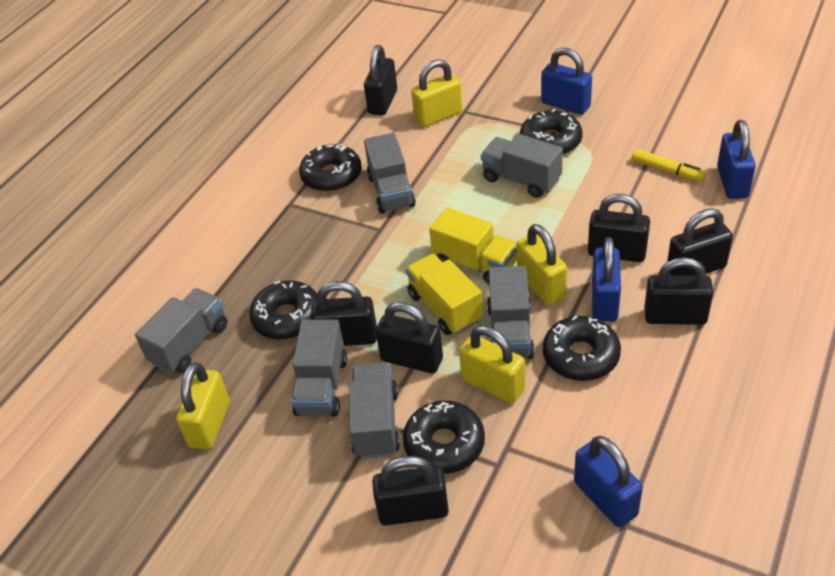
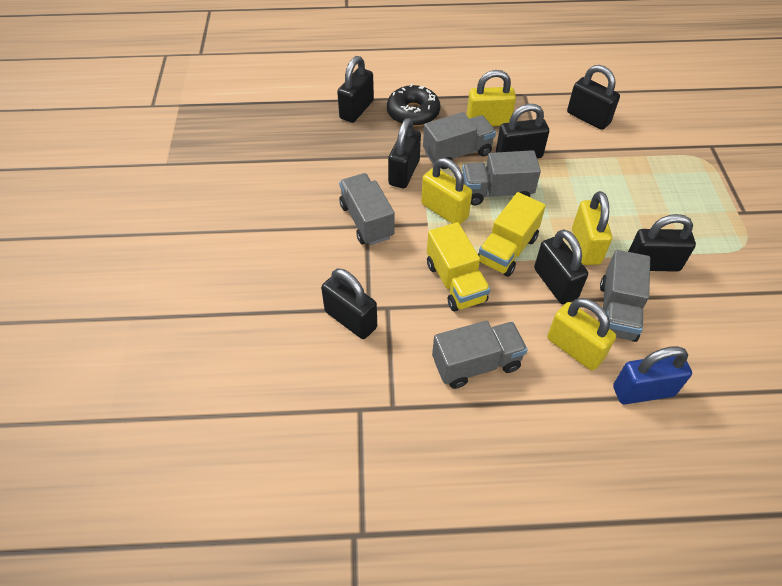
black donut: 5 -> 1
blue padlock: 4 -> 1
grey truck: 6 -> 5
yellow marker: 1 -> 0

